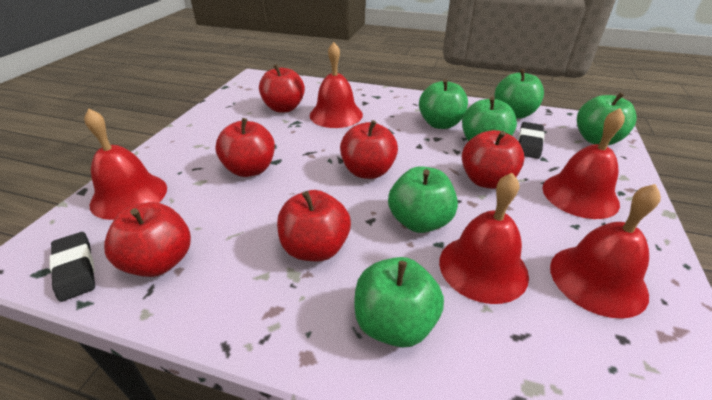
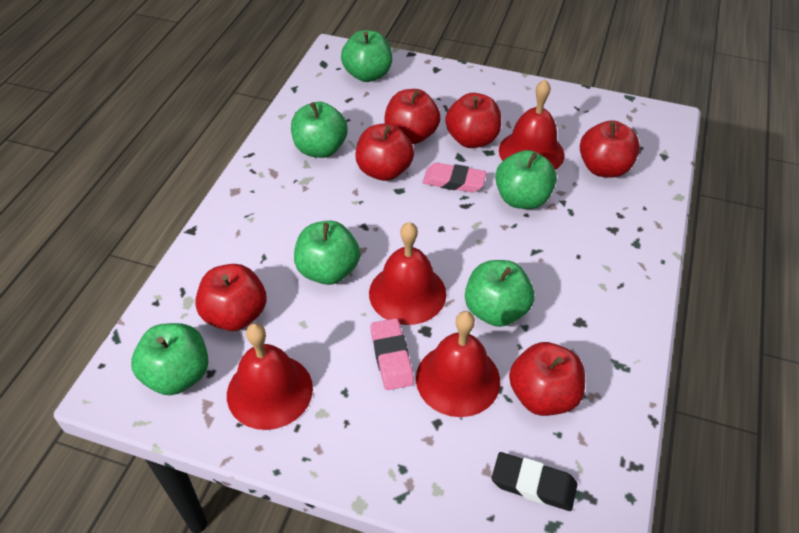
black eraser: 2 -> 1
pink eraser: 0 -> 2
red bell: 5 -> 4

